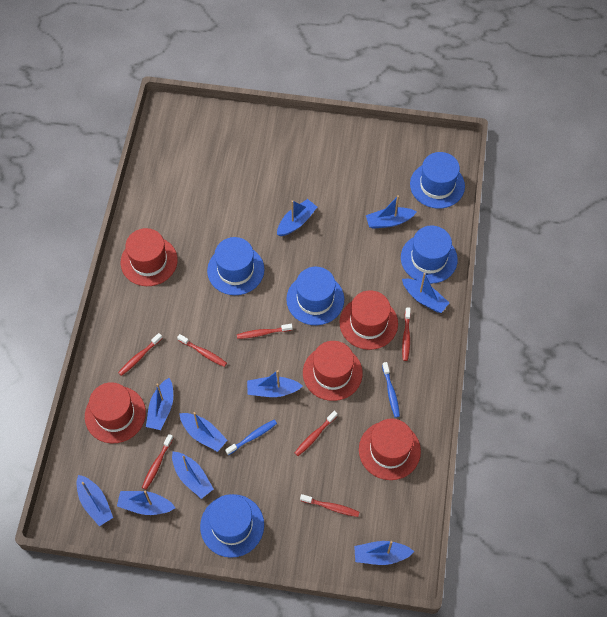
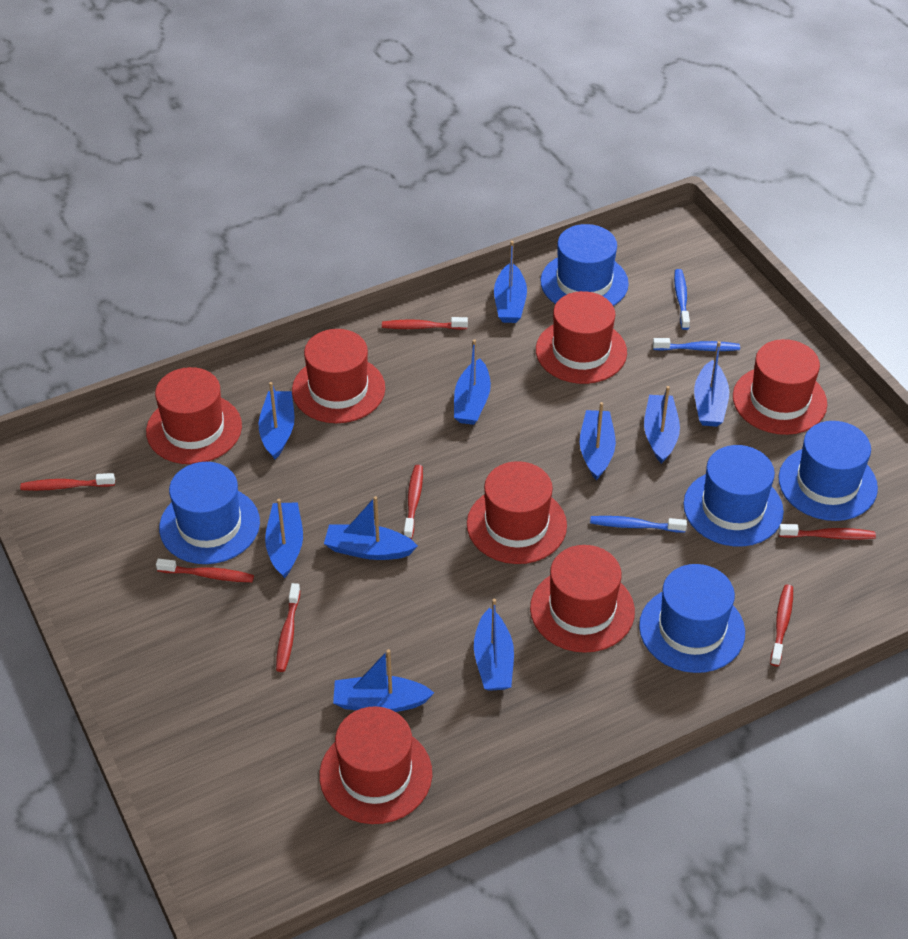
blue toothbrush: 2 -> 3
red hat: 5 -> 7

